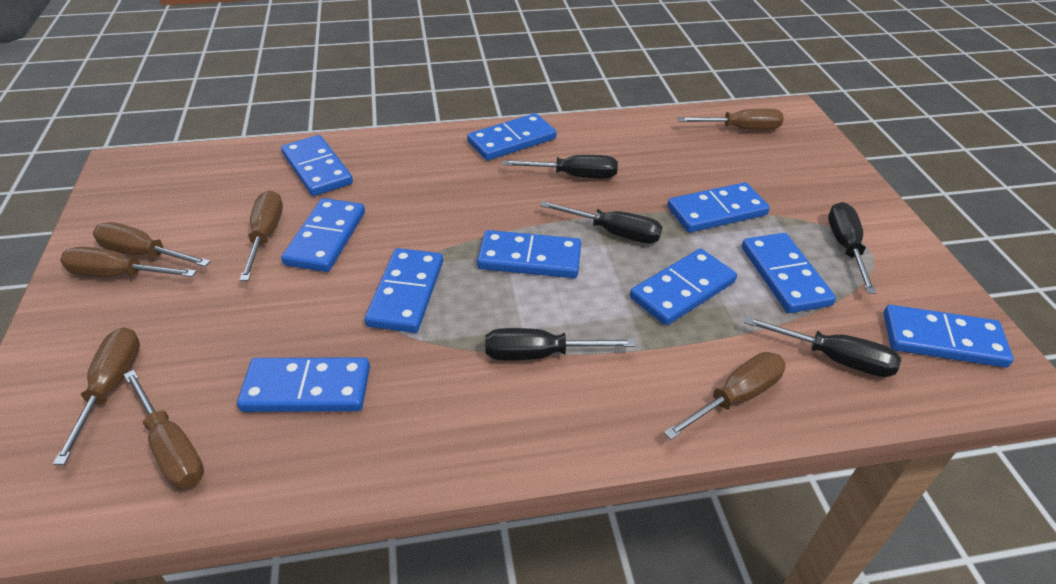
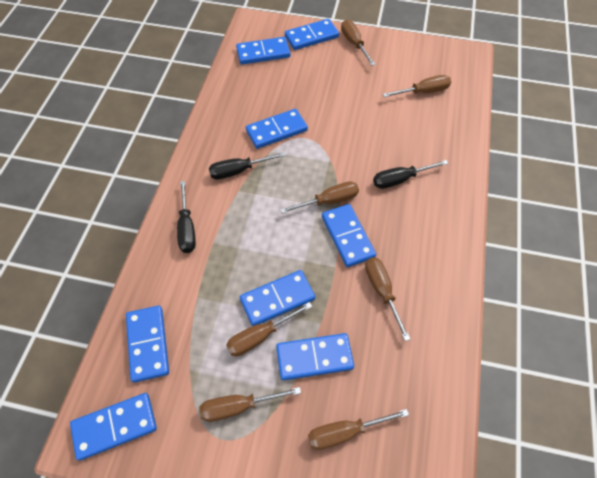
black screwdriver: 5 -> 3
blue domino: 10 -> 8

